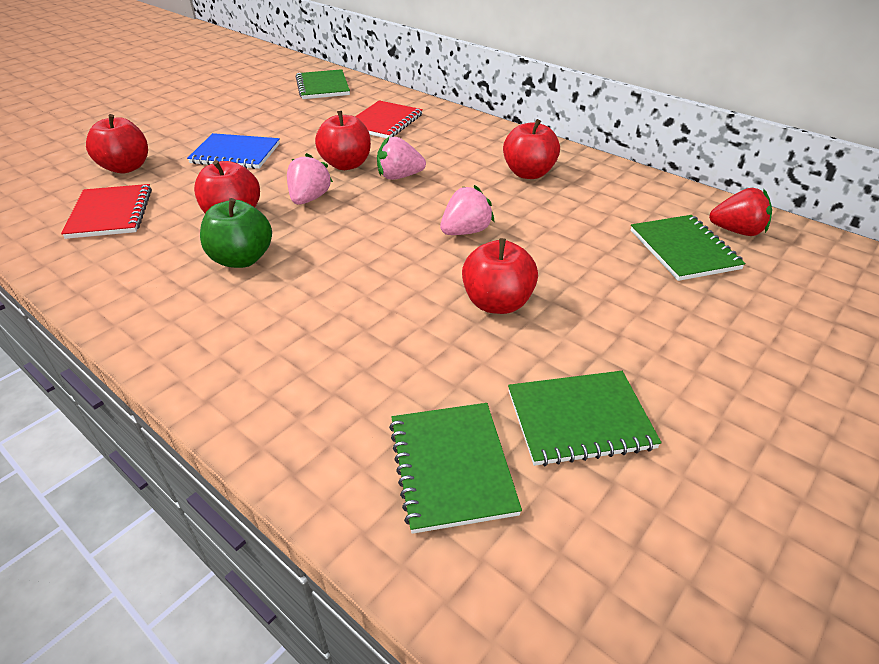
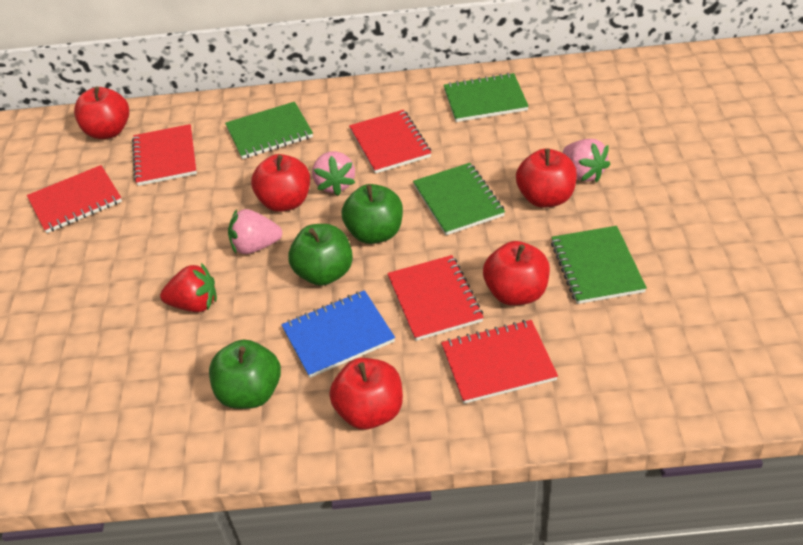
green apple: 1 -> 3
red notebook: 2 -> 5

